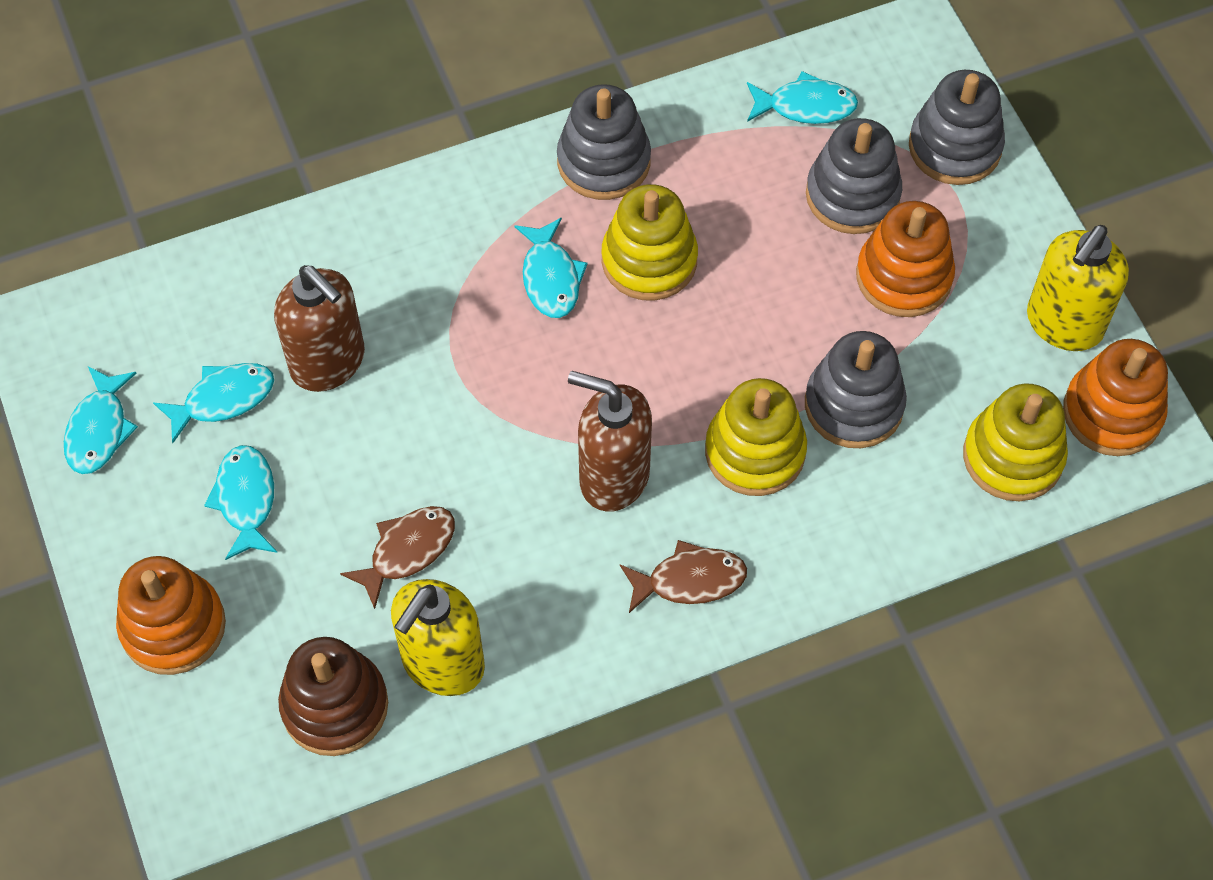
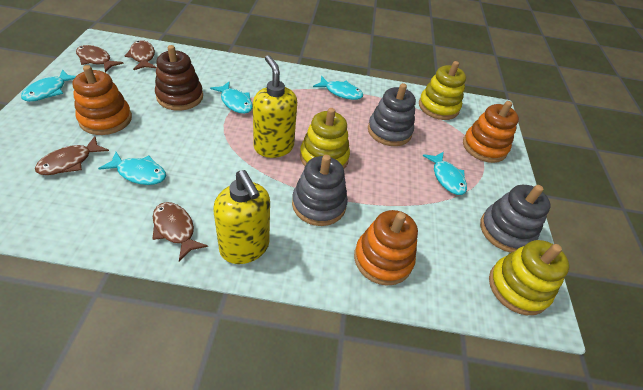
brown fish: 2 -> 4
brown soap dispenser: 2 -> 0
grey stacking toy: 4 -> 3

